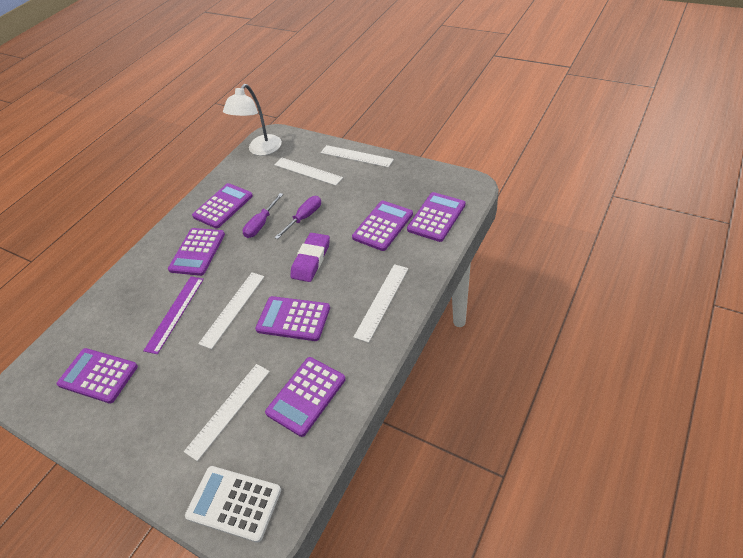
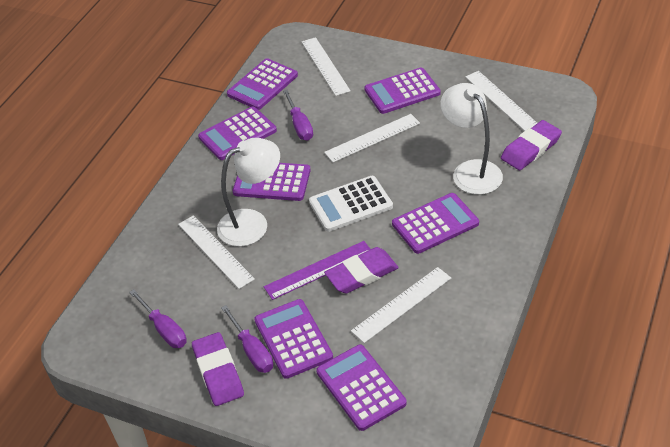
purple eraser: 1 -> 3
purple screwdriver: 2 -> 3
white lamp: 1 -> 2

